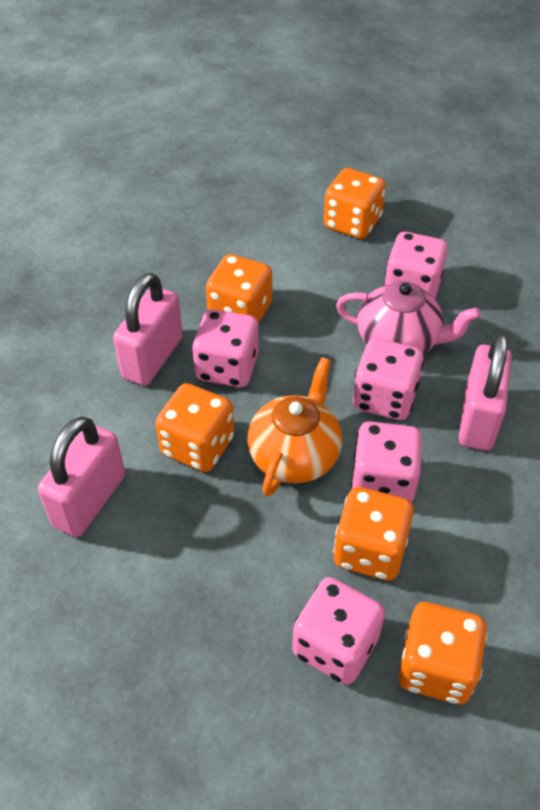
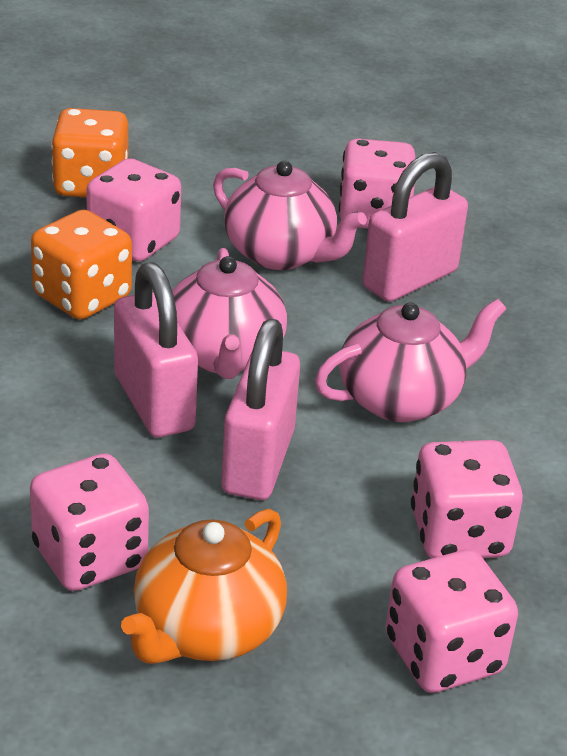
orange dice: 5 -> 2
pink teapot: 1 -> 3

